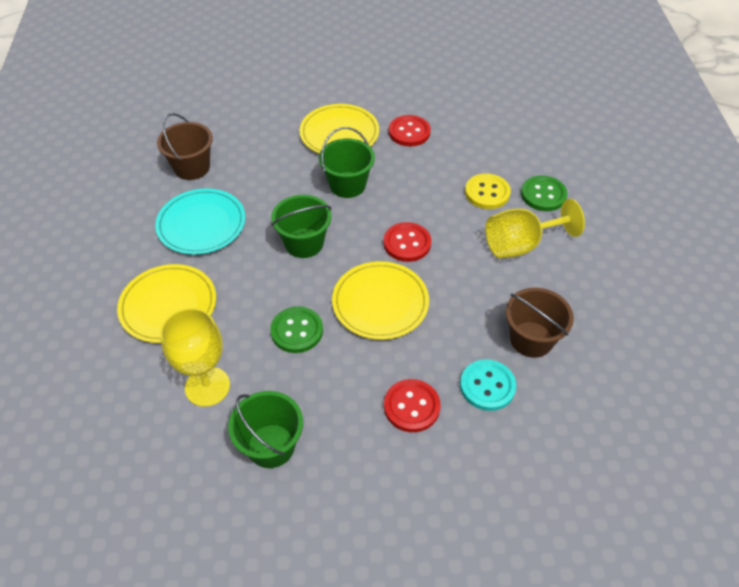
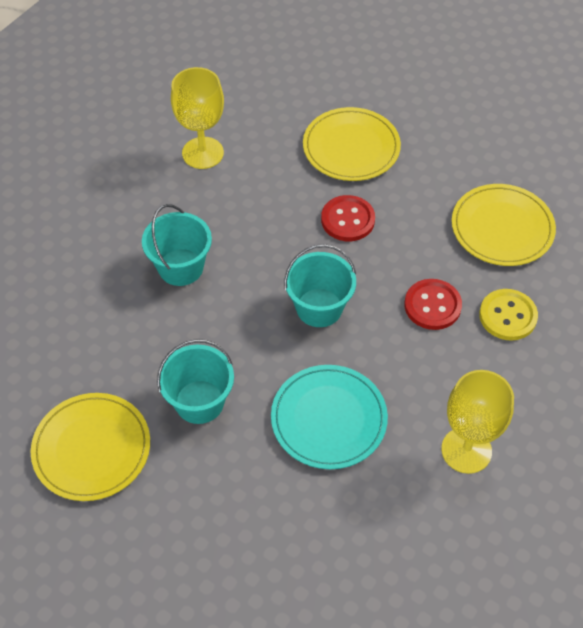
brown bucket: 2 -> 0
green bucket: 3 -> 0
green button: 2 -> 0
red button: 3 -> 2
turquoise bucket: 0 -> 3
turquoise button: 1 -> 0

